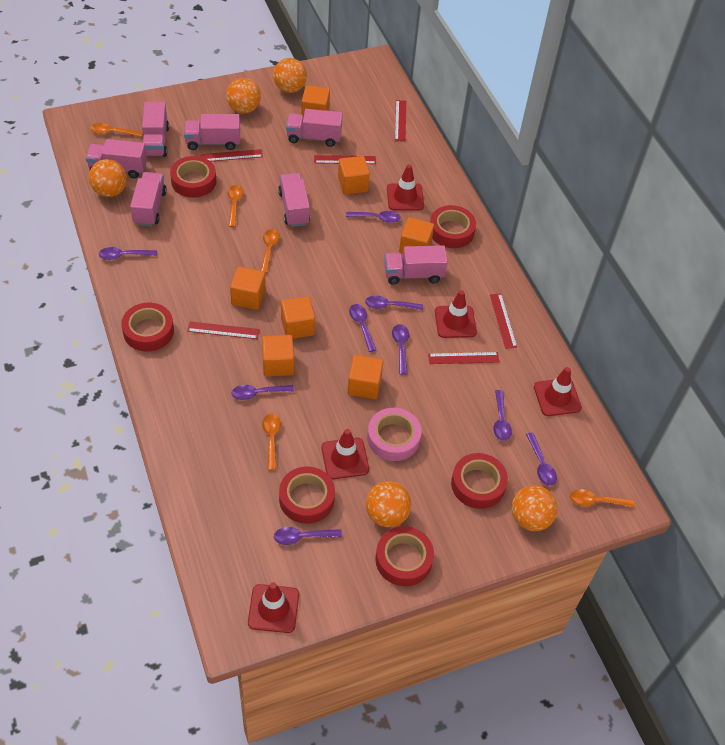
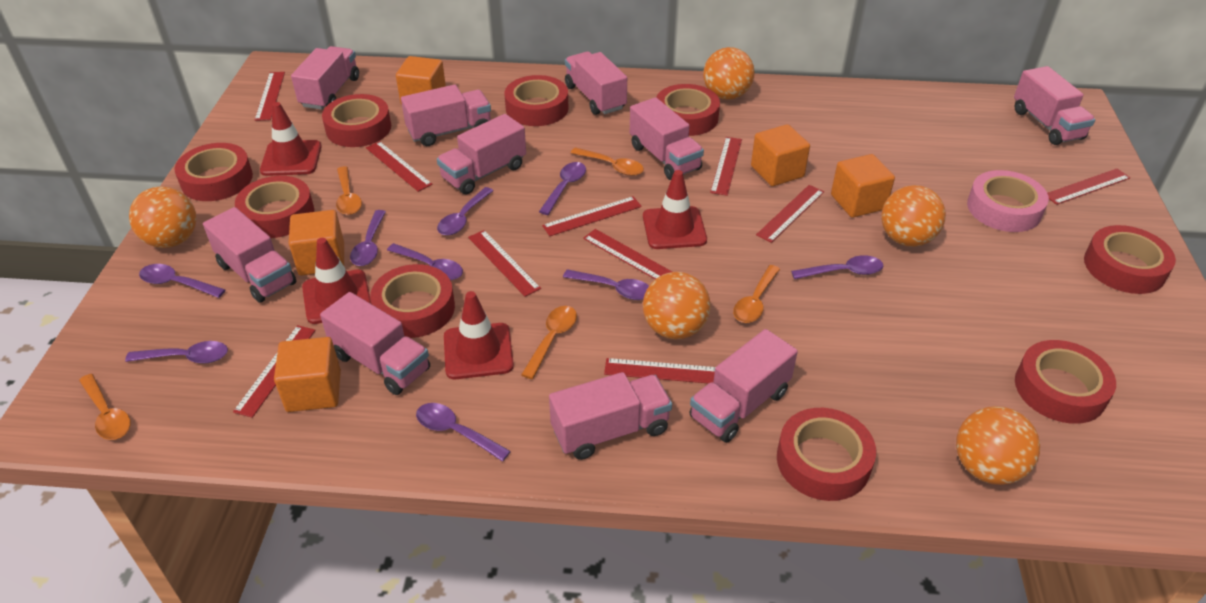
orange cube: 7 -> 5
pink truck: 7 -> 10
red ruler: 6 -> 10
red tape: 6 -> 9
red traffic cone: 5 -> 4

